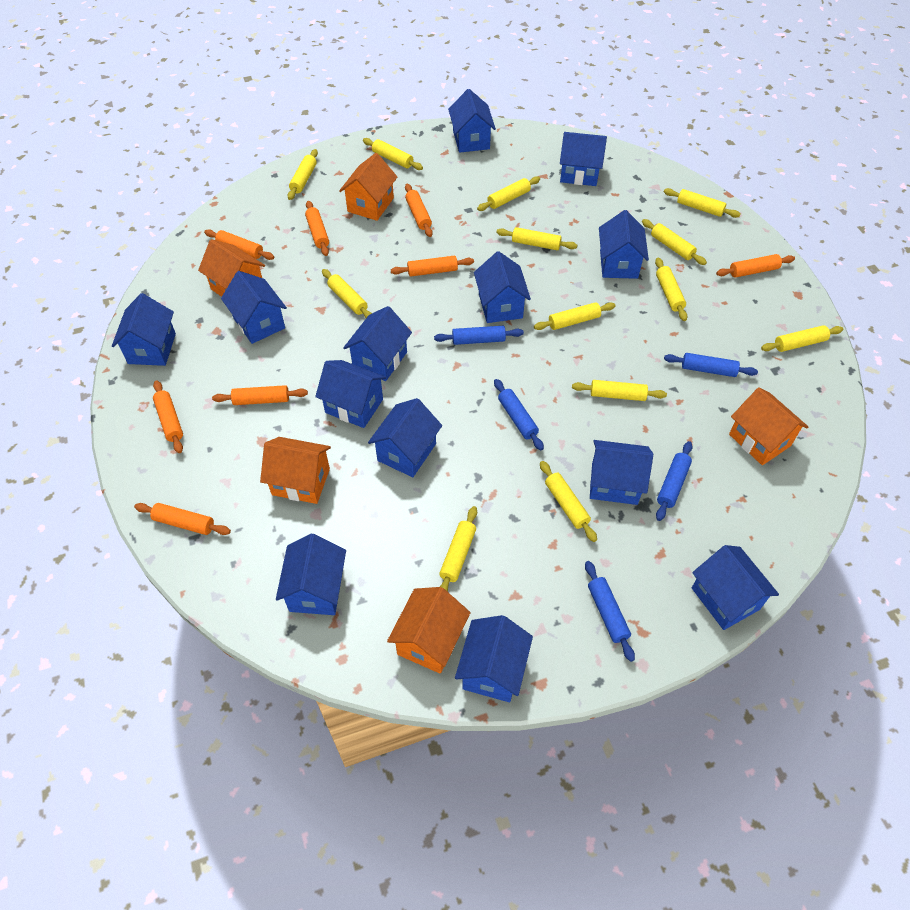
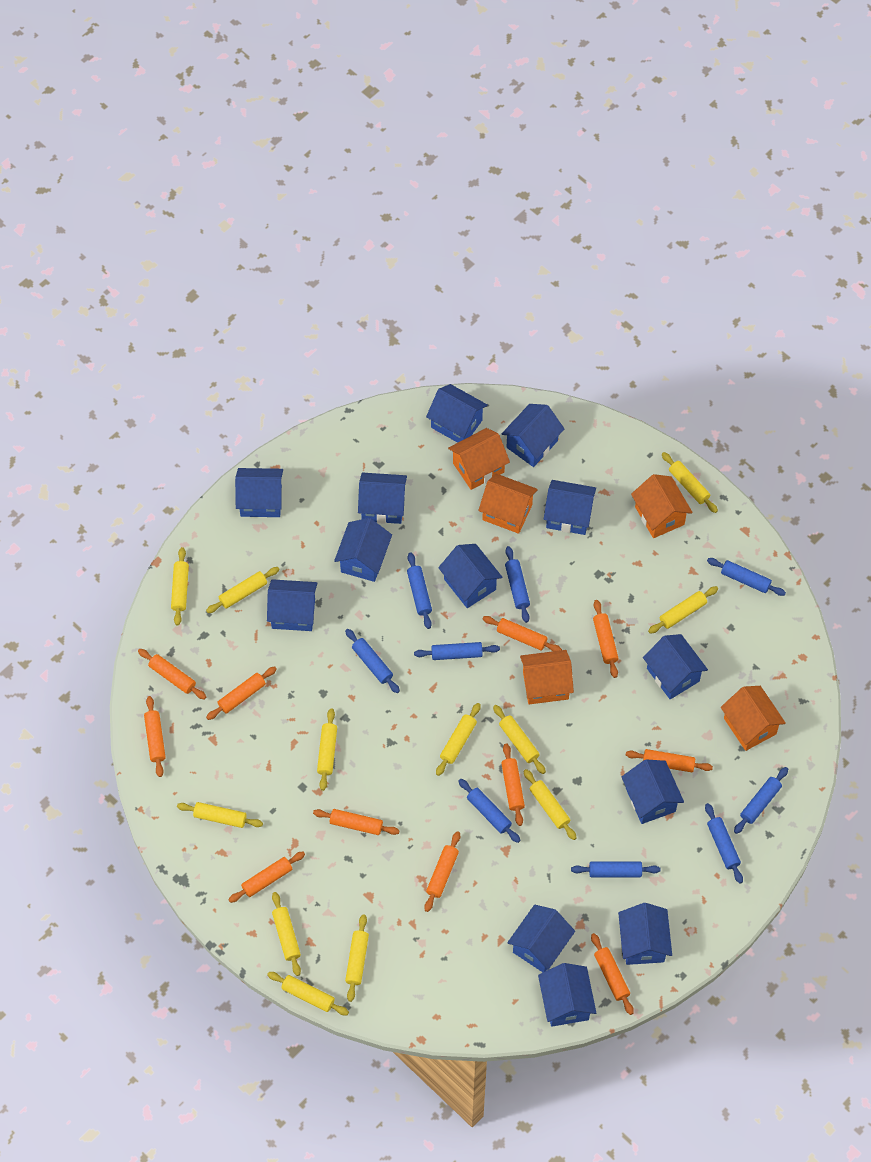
blue rolling pin: 5 -> 9
orange rolling pin: 8 -> 11
yellow rolling pin: 13 -> 12

